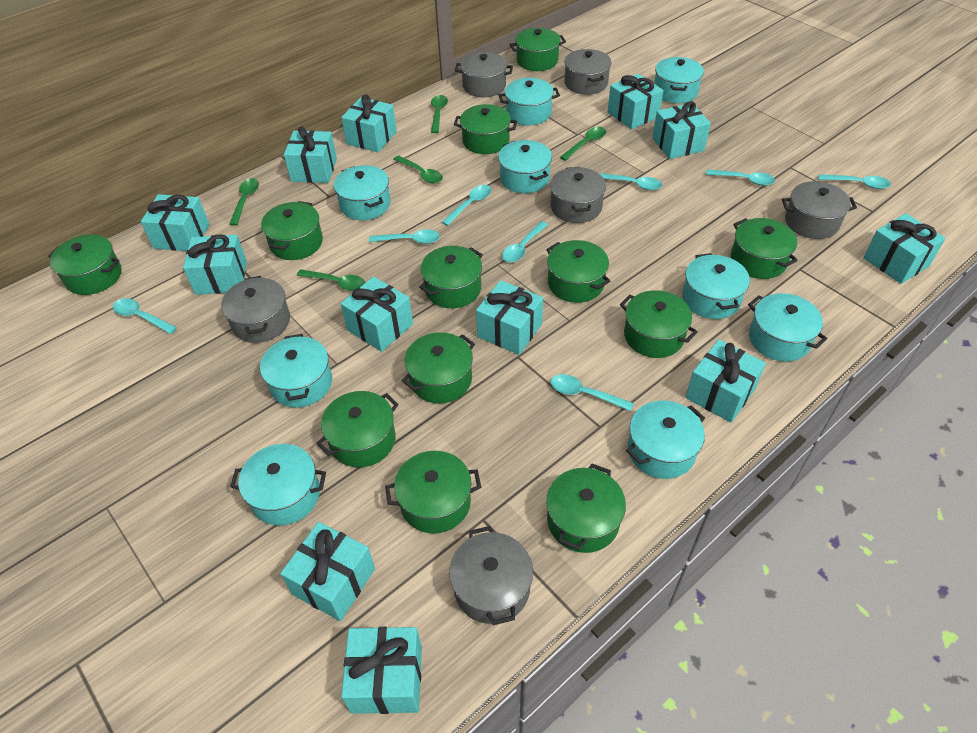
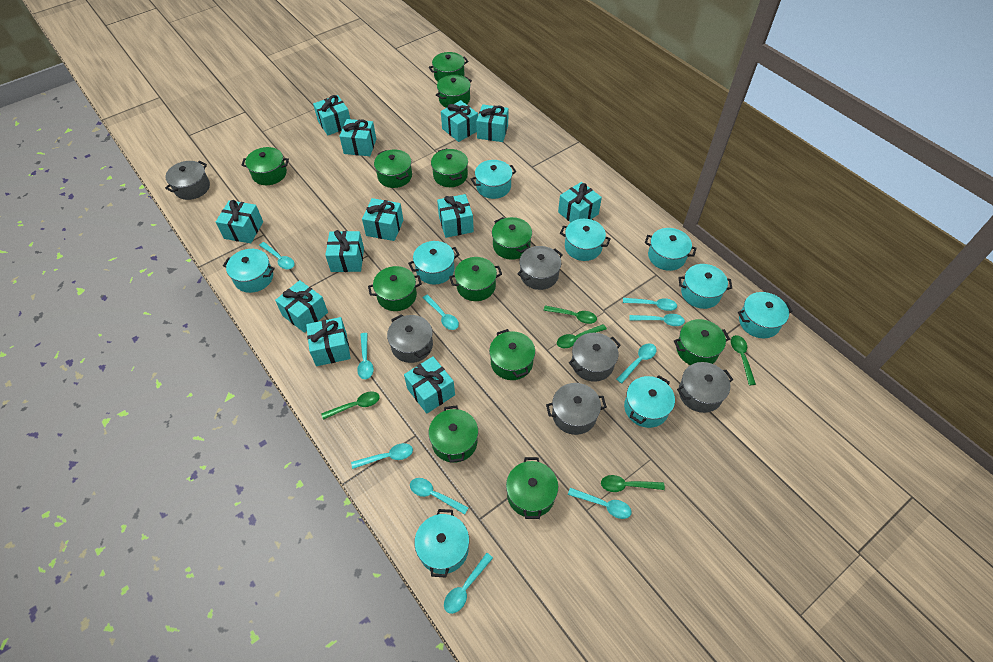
turquoise spoon: 8 -> 10

